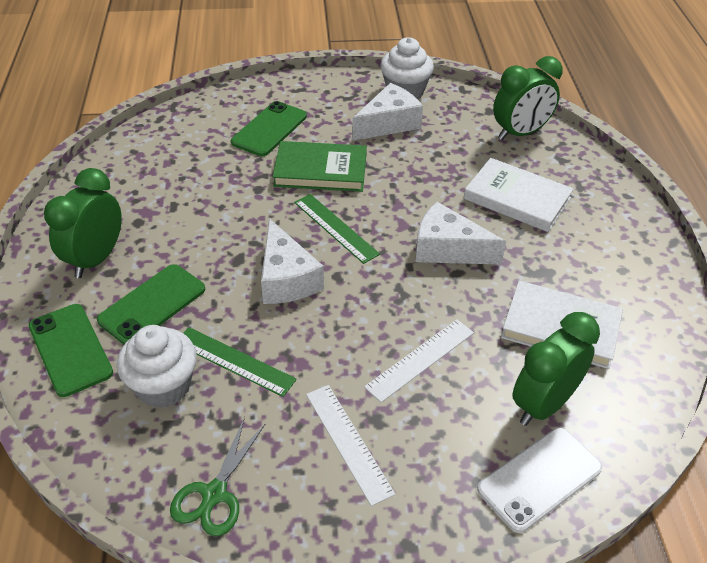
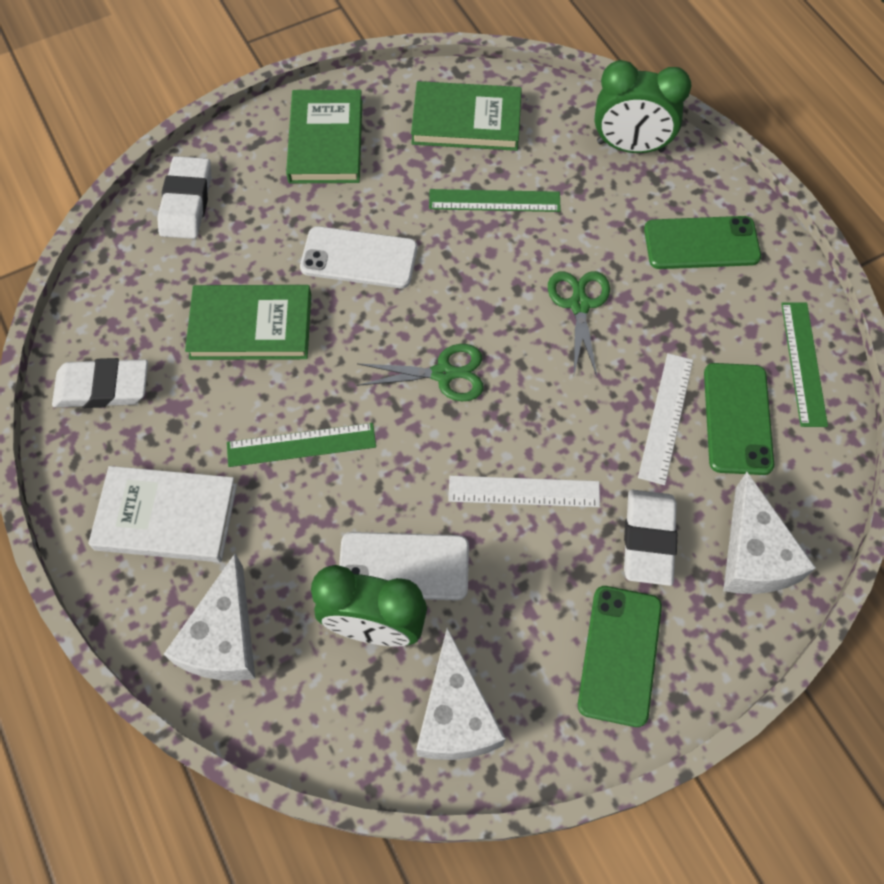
green book: 1 -> 3
green clock: 3 -> 2
green ruler: 2 -> 3
green scissors: 1 -> 2
white book: 2 -> 1
white cupcake: 2 -> 0
white eraser: 0 -> 3
white phone: 1 -> 2

